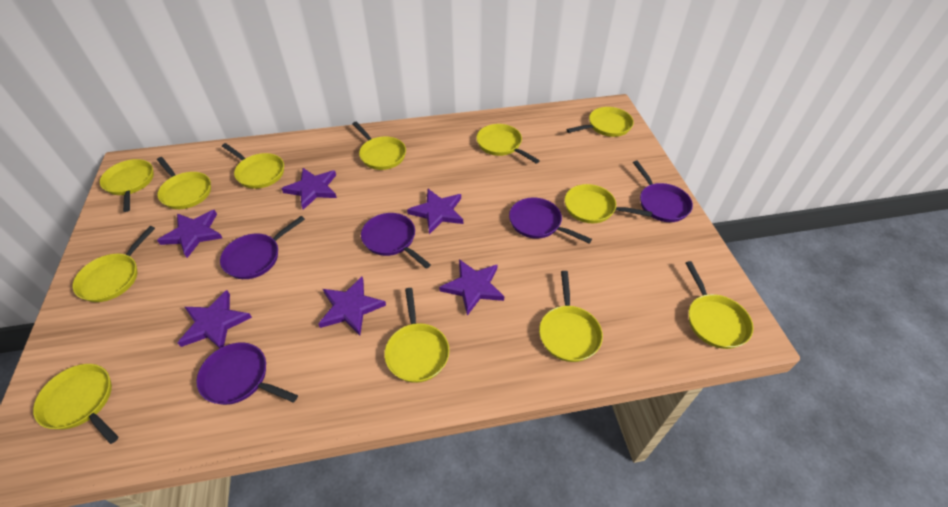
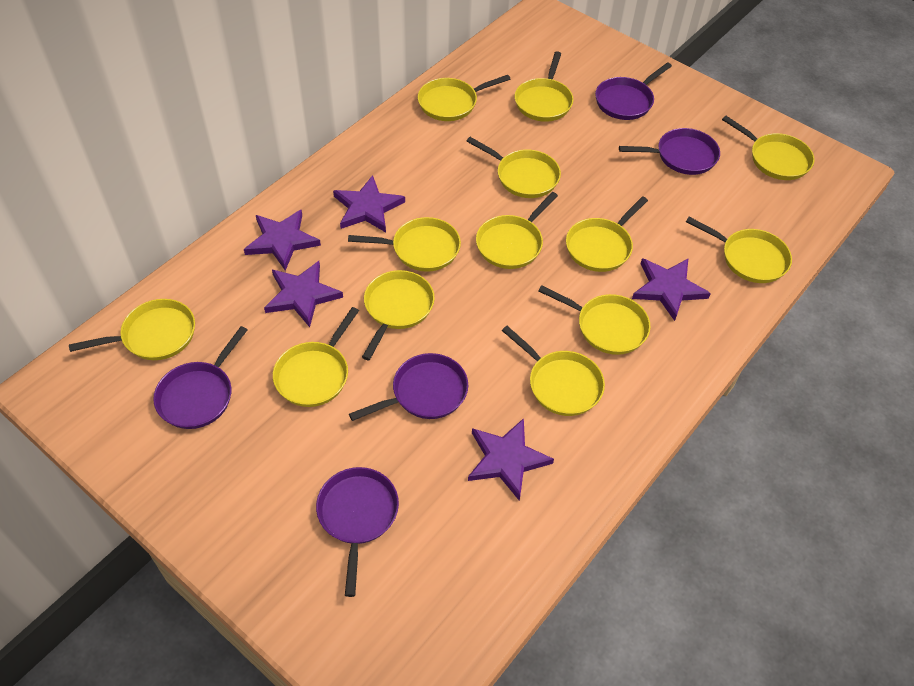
purple star: 6 -> 5
yellow pan: 12 -> 13

